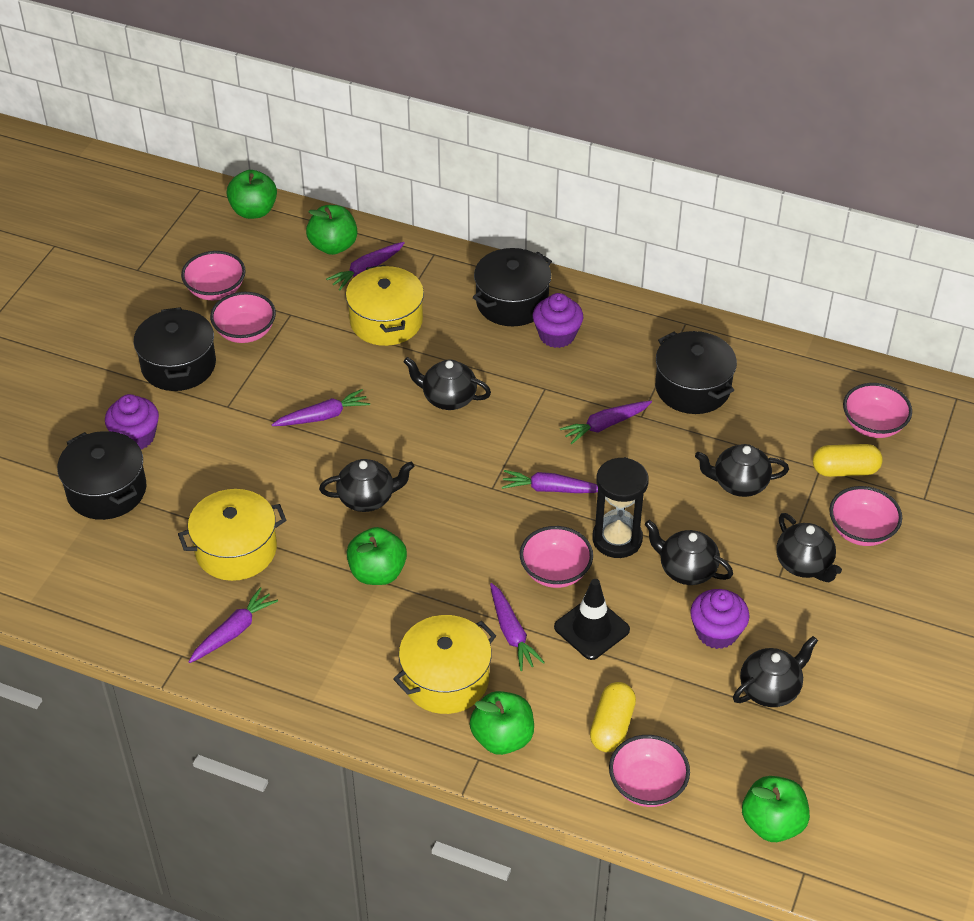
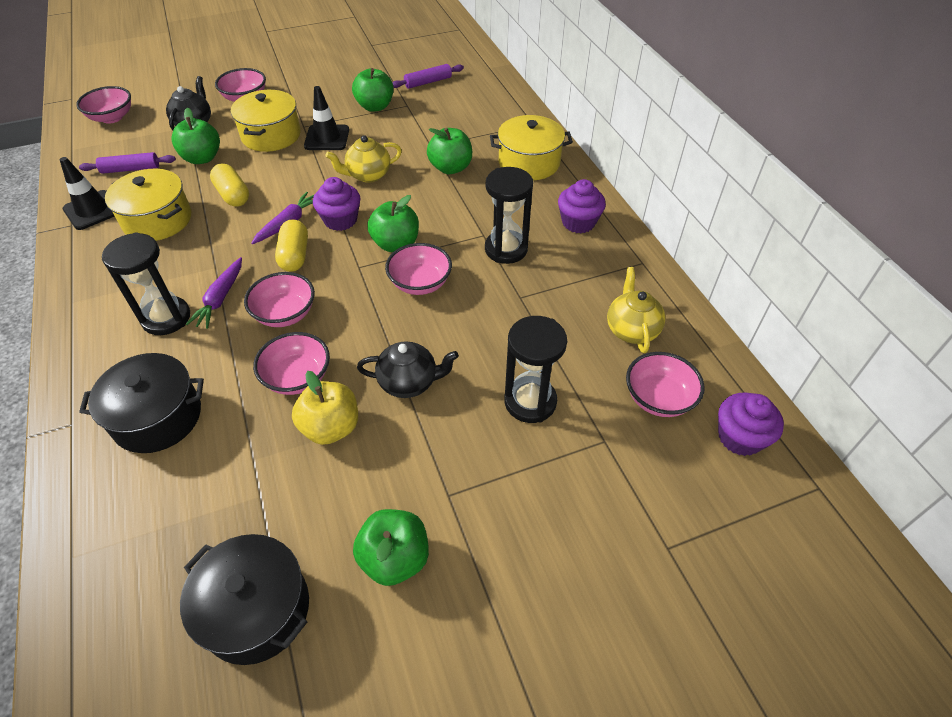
black hourglass: 1 -> 3
black pot: 4 -> 2
black teapot: 6 -> 2
black traffic cone: 1 -> 2
purple carrot: 6 -> 2
purple rolling pin: 0 -> 2
yellow apple: 0 -> 1
yellow teapot: 0 -> 2

